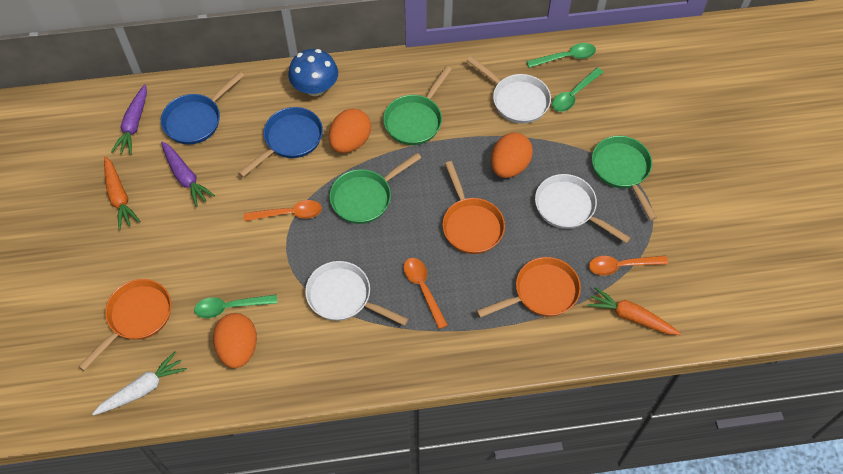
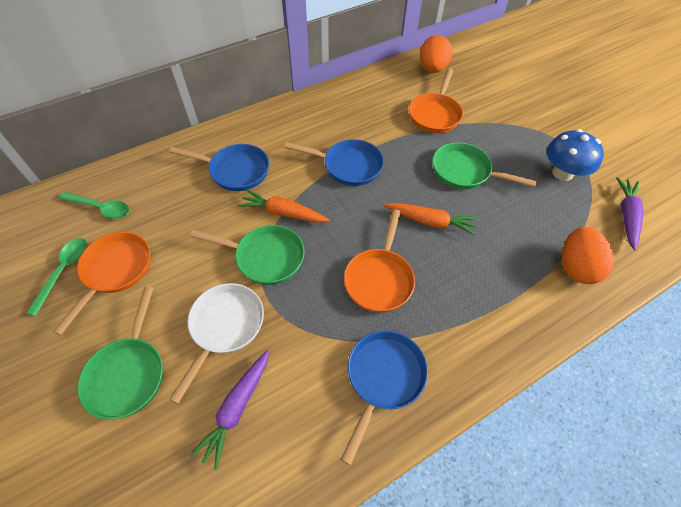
blue pan: 2 -> 3
green spoon: 3 -> 2
orange egg: 3 -> 2
orange spoon: 3 -> 0
white carrot: 1 -> 0
white pan: 3 -> 1

